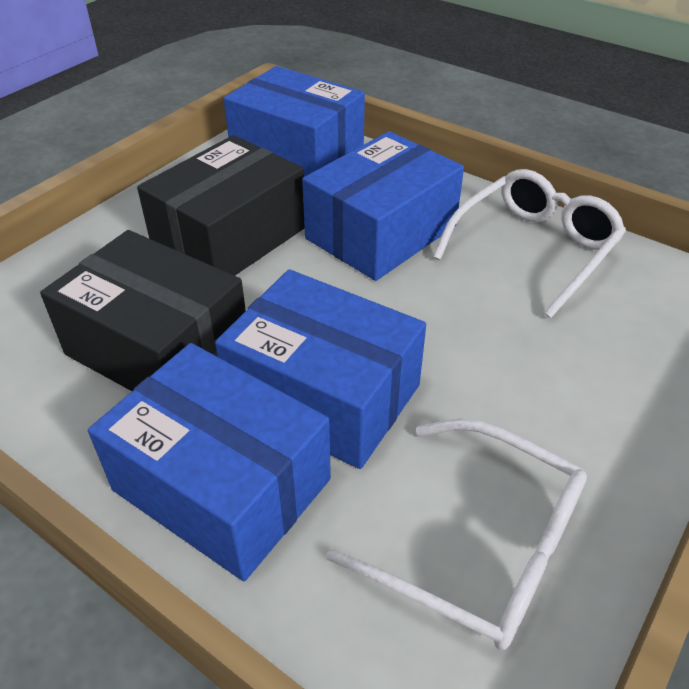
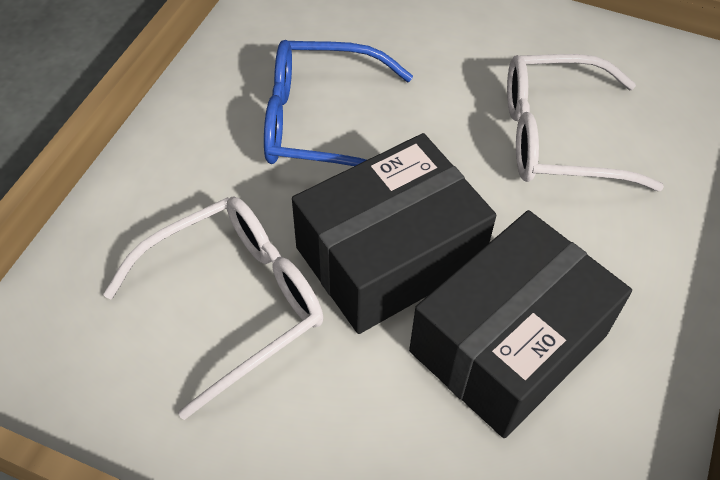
blue box: 4 -> 0
blue glasses: 0 -> 1

